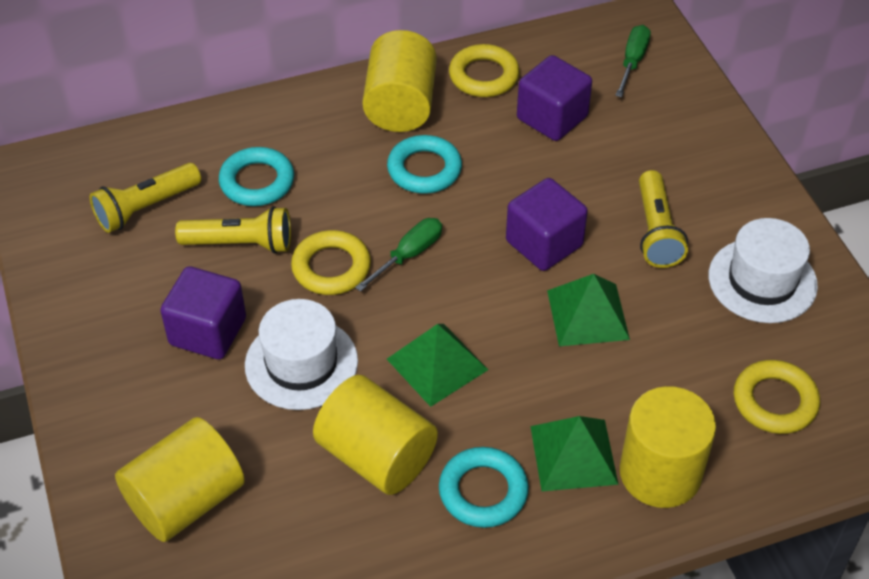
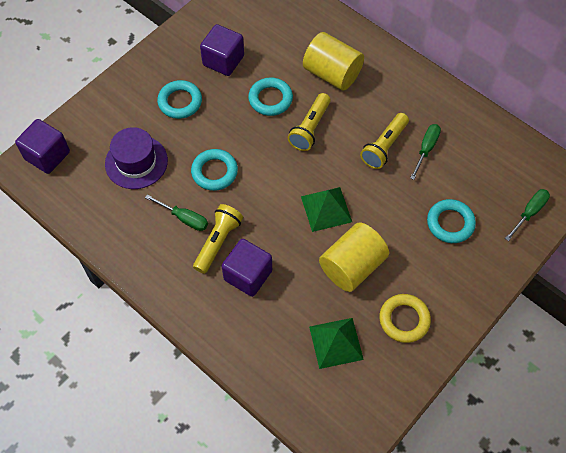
green pyramid: 3 -> 2
green screwdriver: 2 -> 3
purple hat: 0 -> 1
turquoise ring: 3 -> 4
white hat: 2 -> 0
yellow cylinder: 4 -> 2
yellow ring: 3 -> 1

